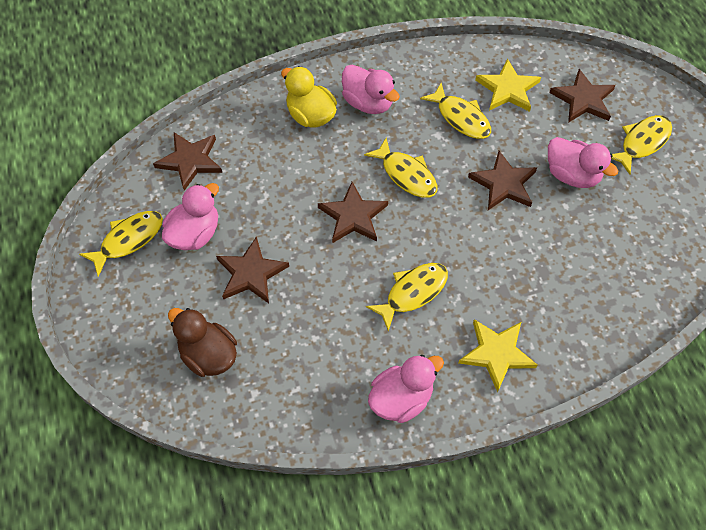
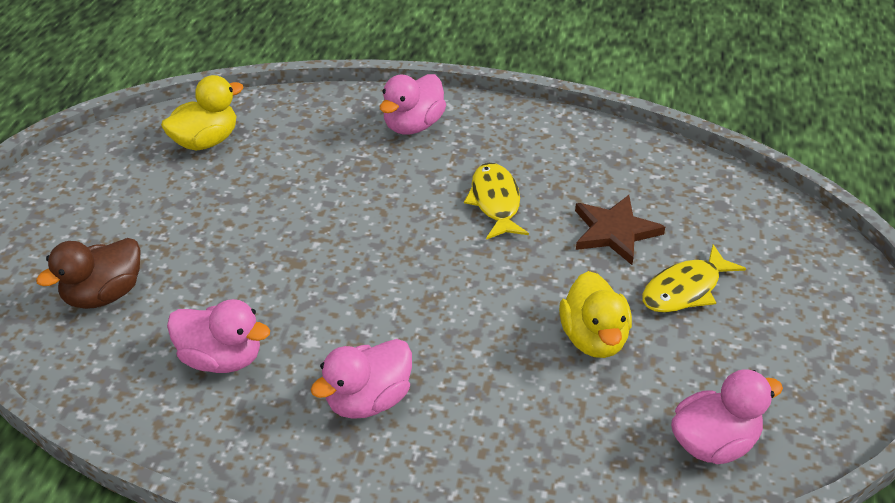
brown star: 5 -> 1
yellow duck: 1 -> 2
yellow fish: 5 -> 2
yellow star: 2 -> 0

